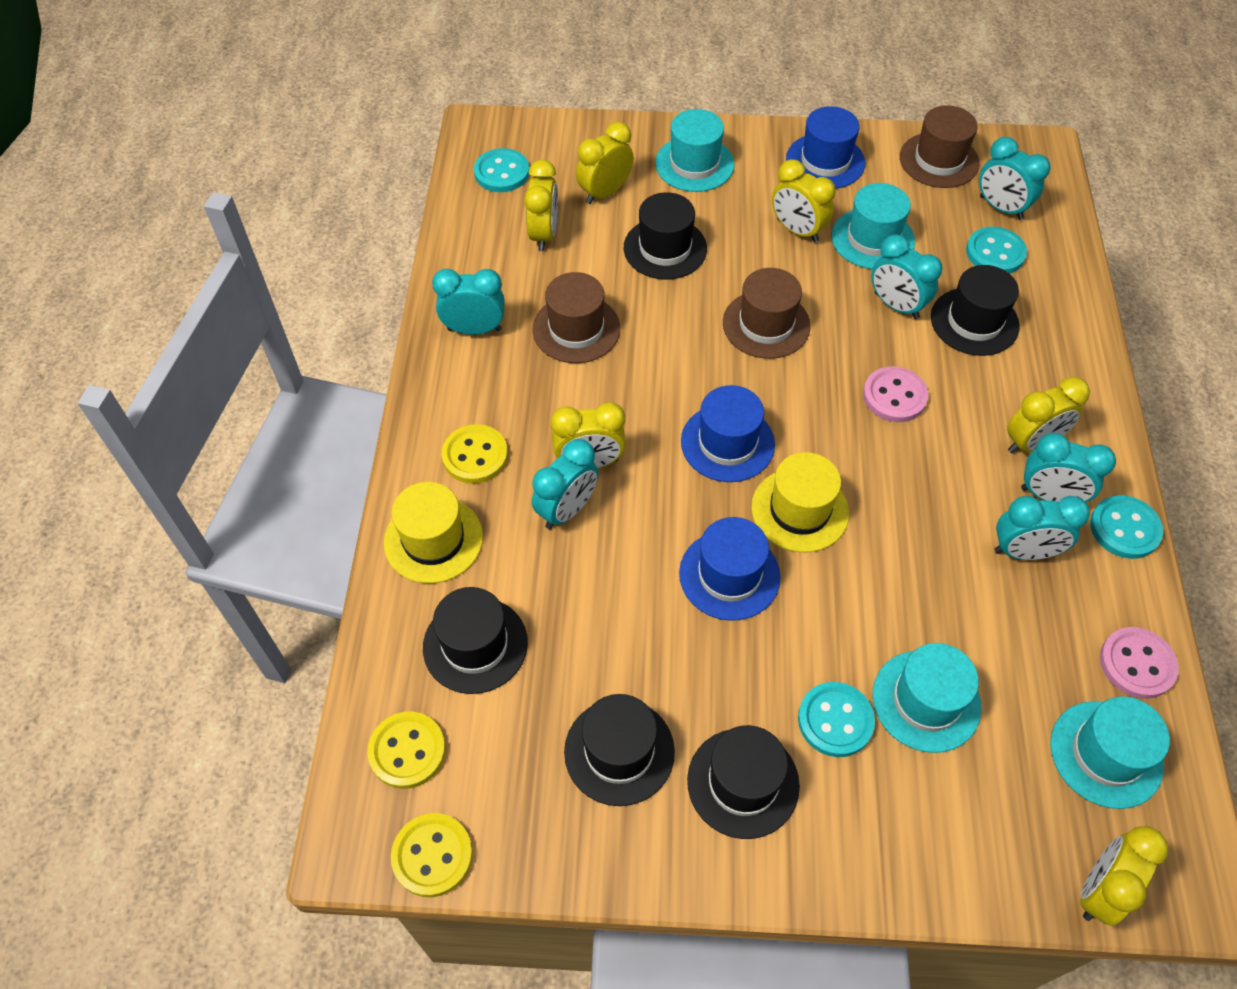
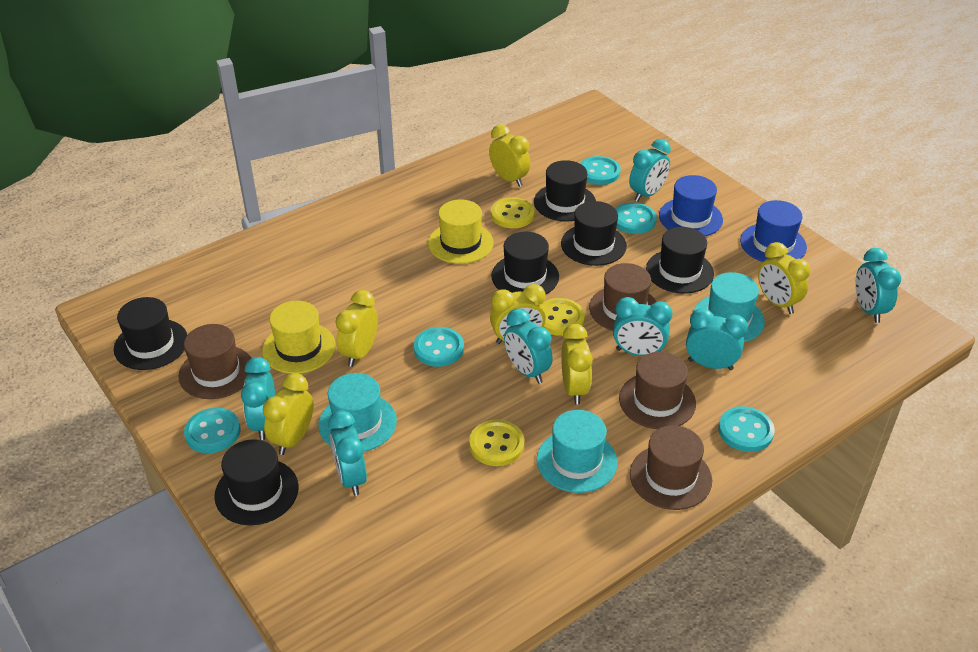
black hat: 5 -> 6
blue hat: 3 -> 2
brown hat: 3 -> 4
pink button: 2 -> 0
turquoise button: 4 -> 5
turquoise clock: 6 -> 7
turquoise hat: 4 -> 3

